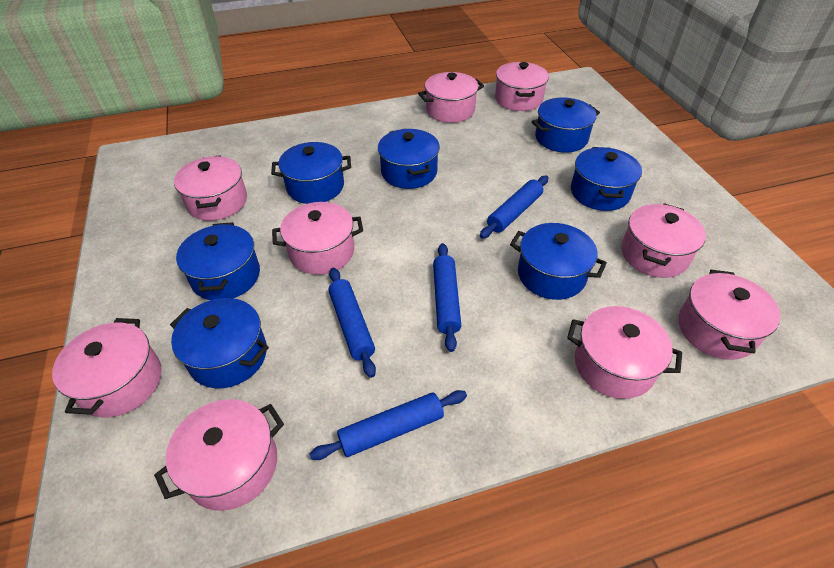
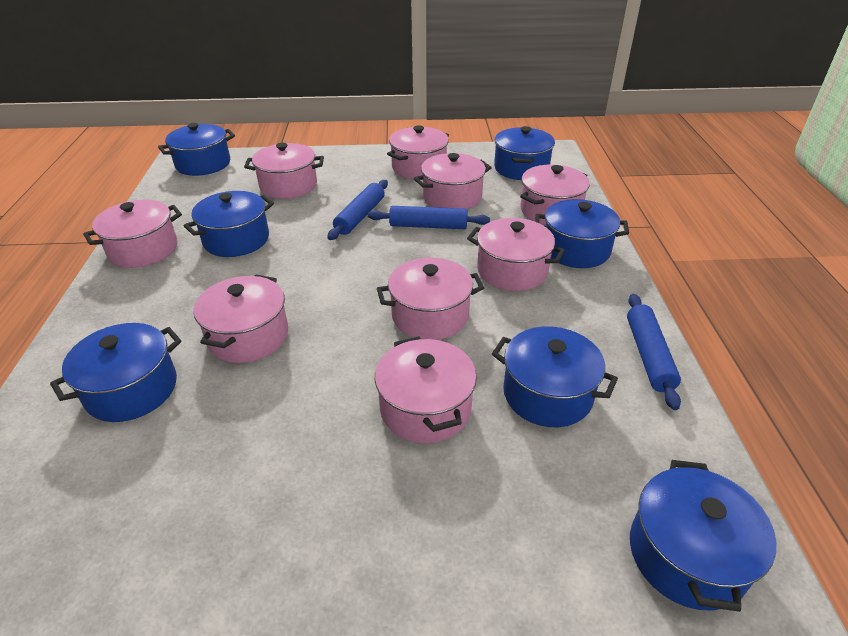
blue rolling pin: 4 -> 3

